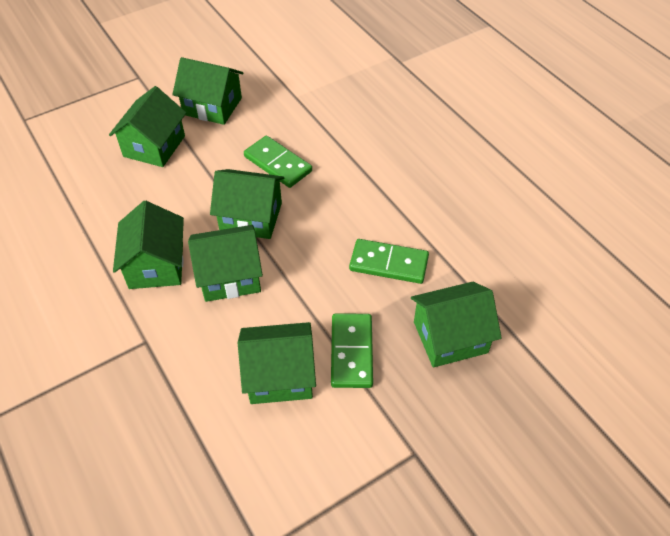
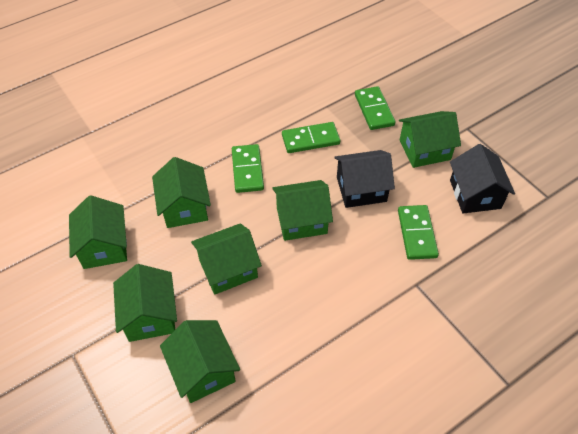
black house: 0 -> 2
green domino: 3 -> 4

